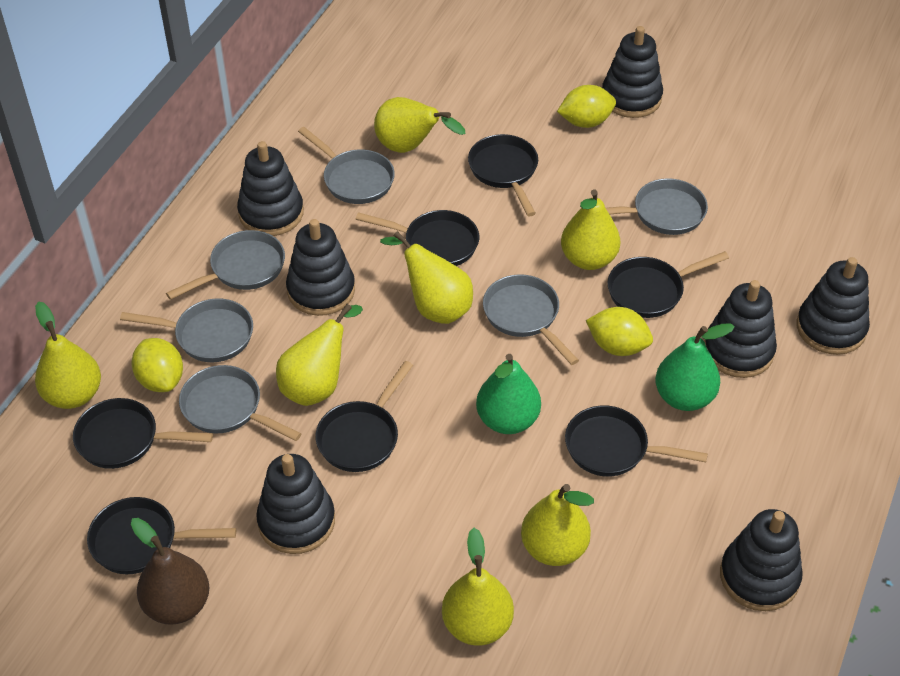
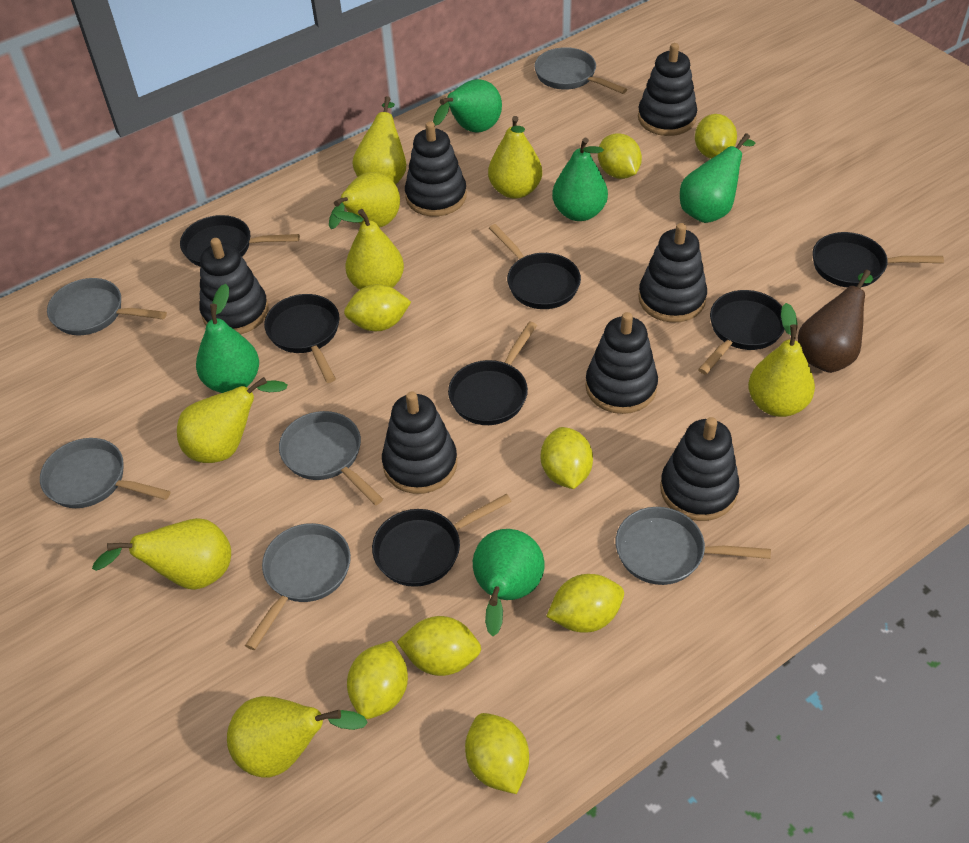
green pear: 2 -> 5
yellow lemon: 3 -> 8
yellow pear: 7 -> 8

